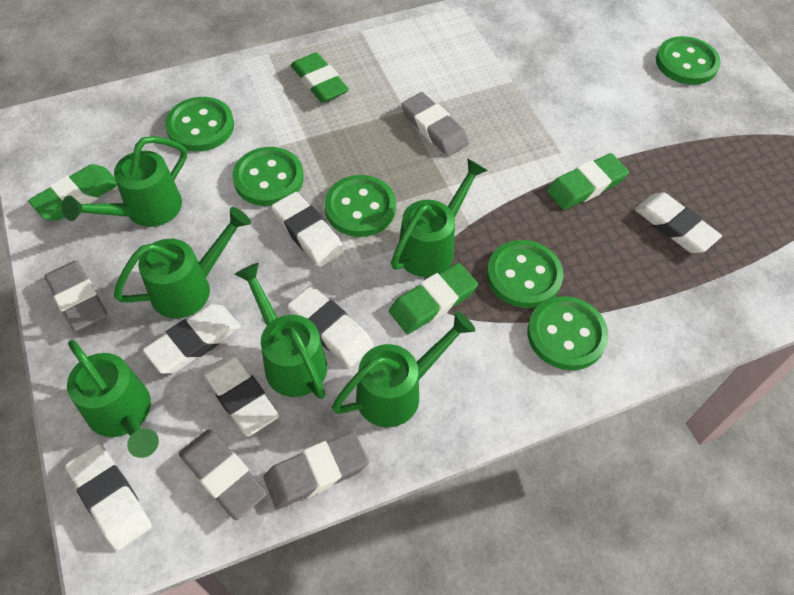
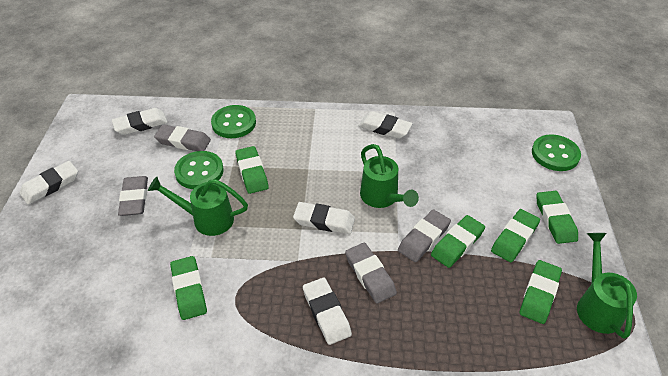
green button: 6 -> 3
green eraser: 4 -> 6
green watering can: 6 -> 3
white eraser: 6 -> 5

